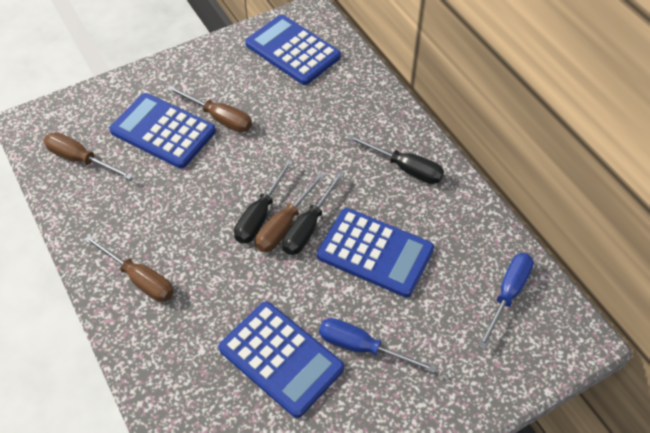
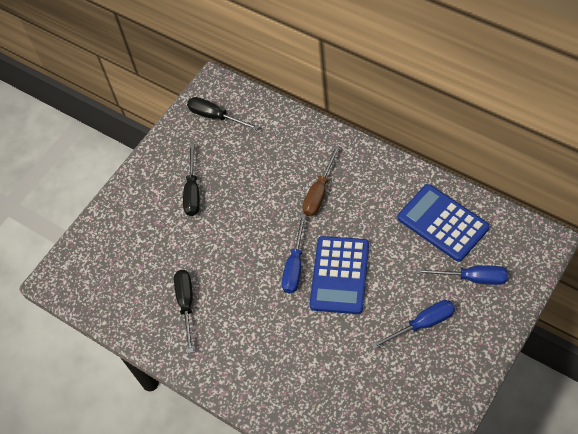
blue calculator: 4 -> 2
blue screwdriver: 2 -> 3
brown screwdriver: 4 -> 1

